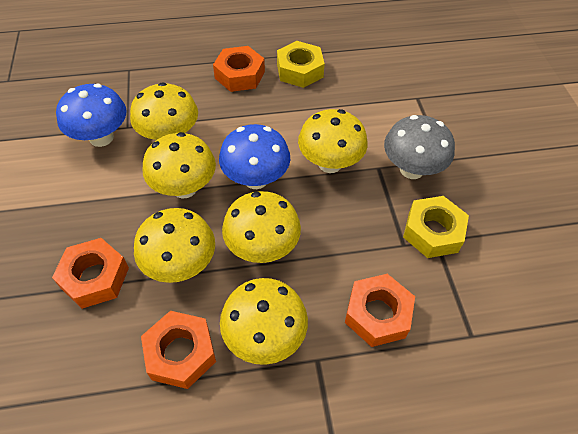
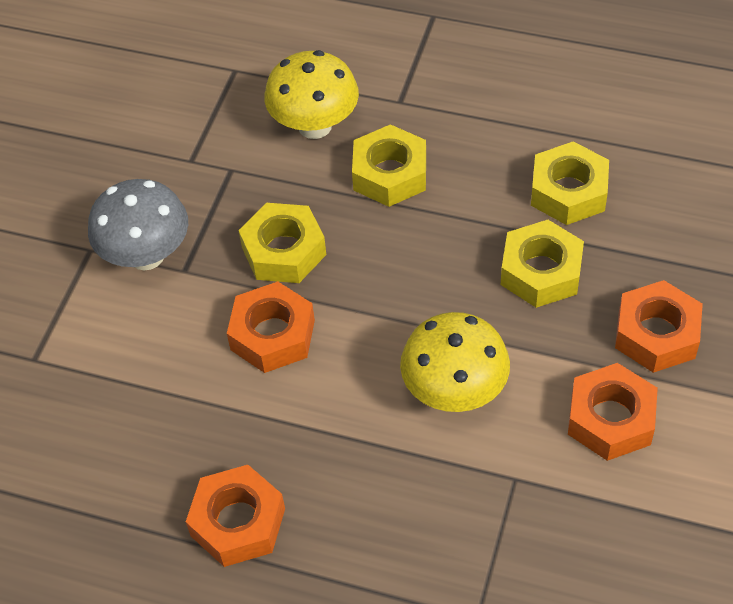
blue mushroom: 2 -> 0
yellow mushroom: 6 -> 2
yellow nut: 2 -> 4

